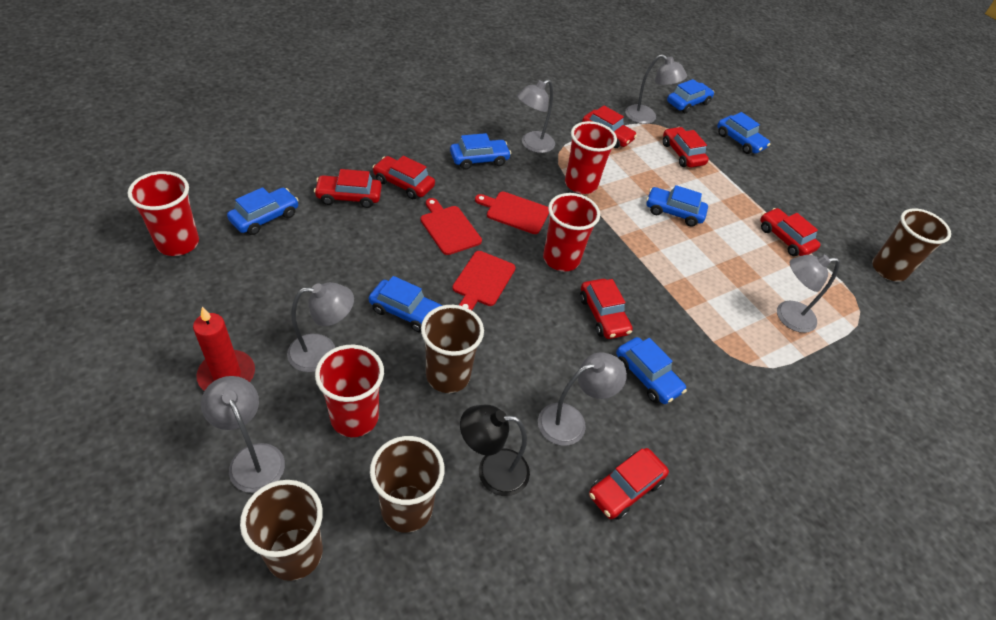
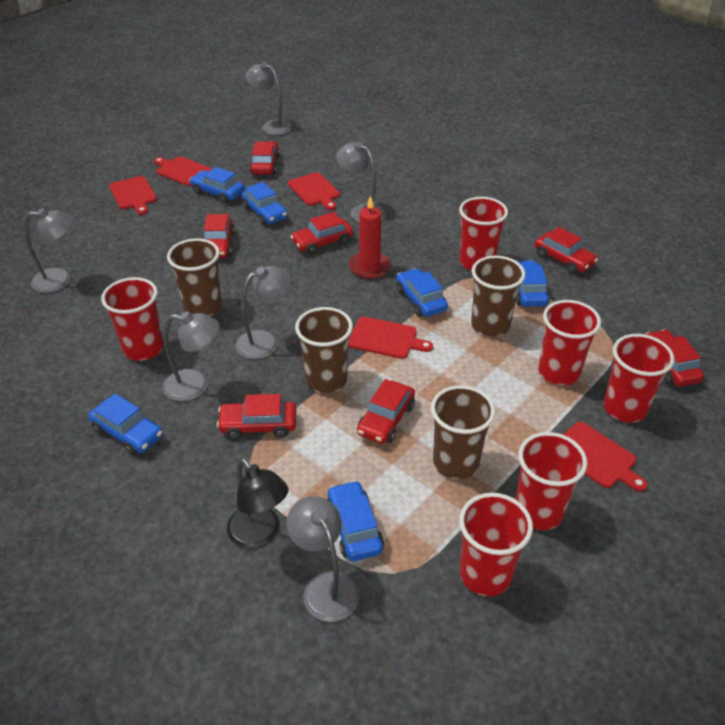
blue car: 7 -> 6
red cup: 4 -> 6
red cutting board: 3 -> 5

